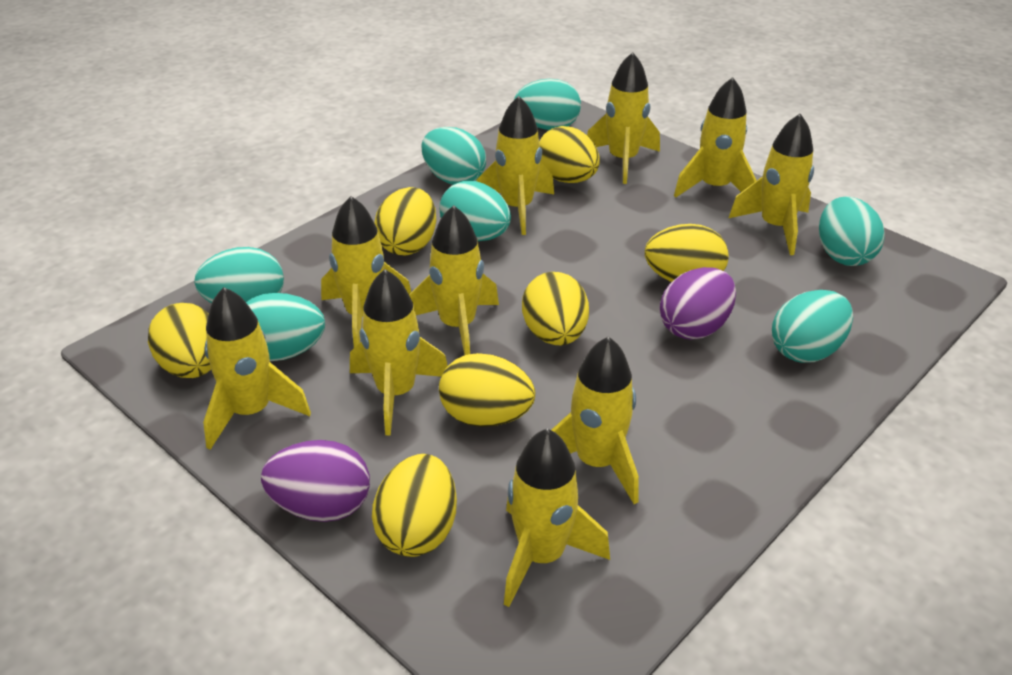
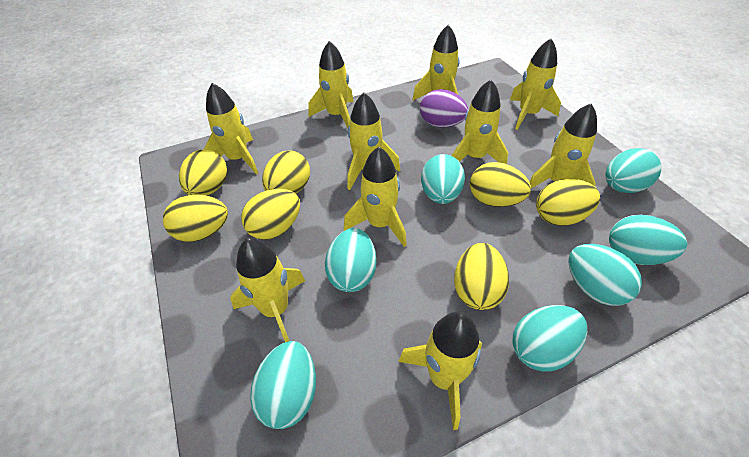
purple egg: 2 -> 1

